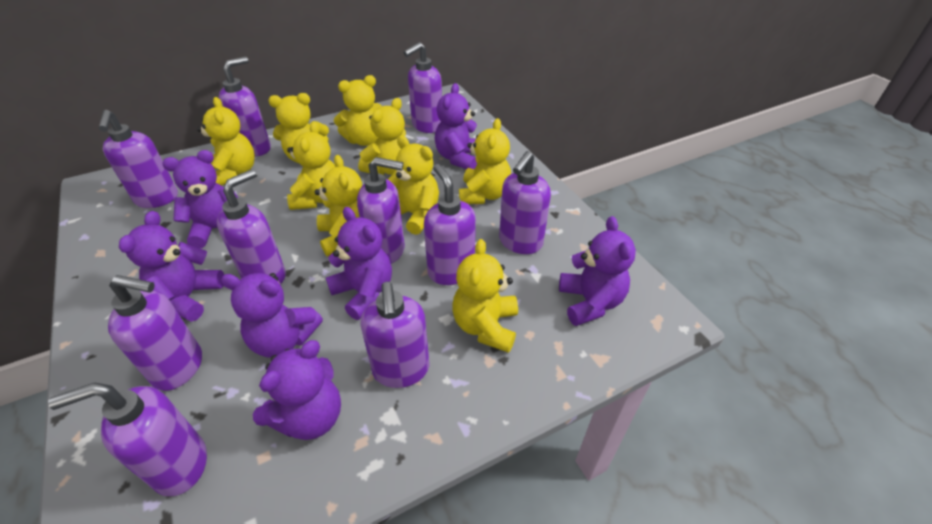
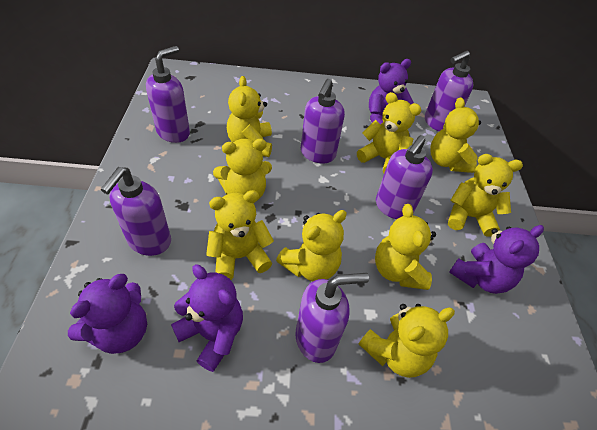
purple soap dispenser: 10 -> 6
purple teddy bear: 7 -> 4

